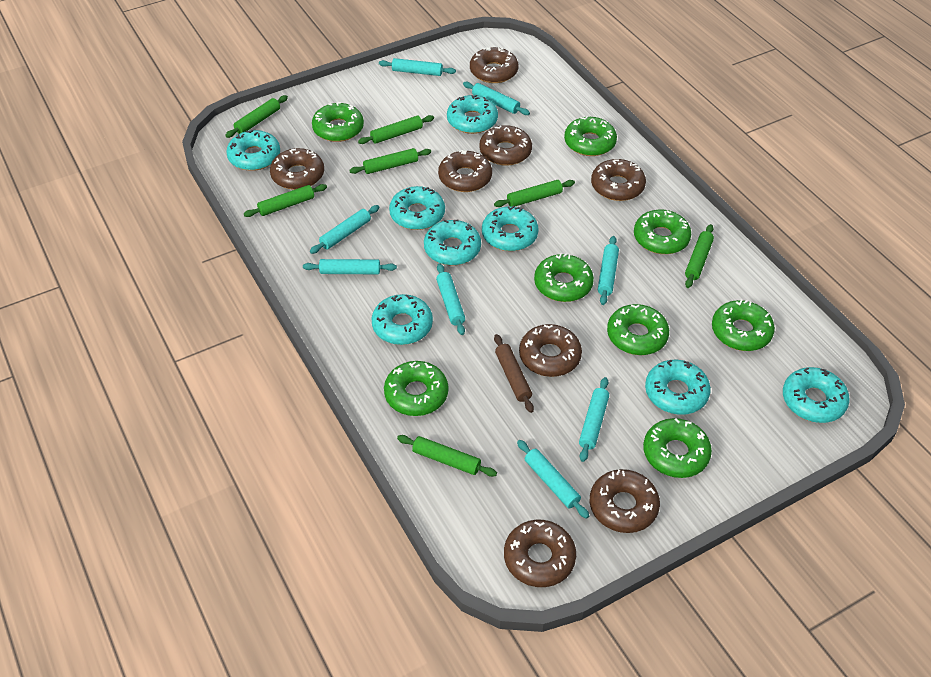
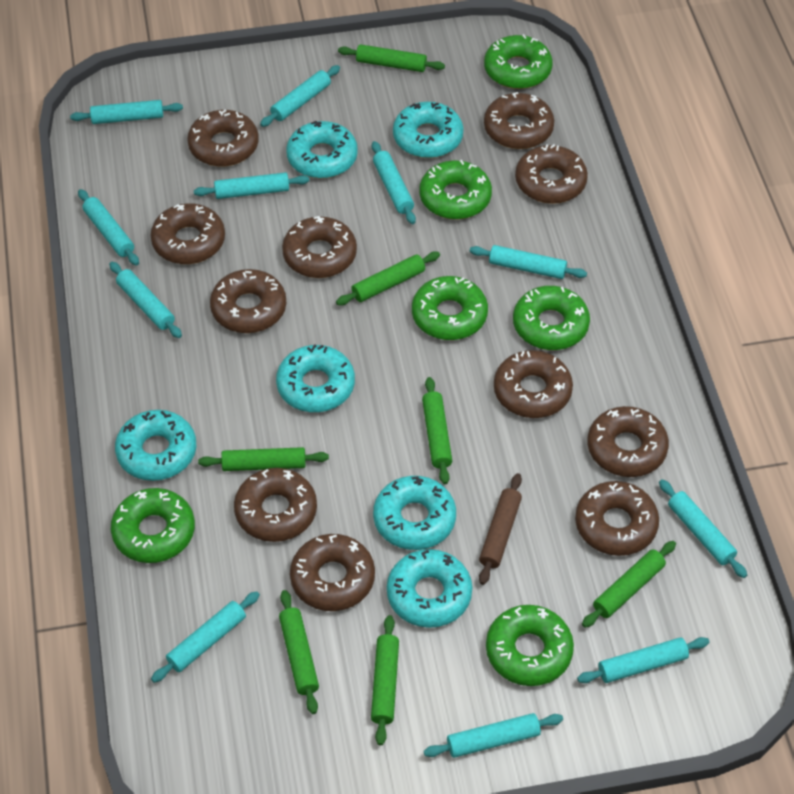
brown donut: 8 -> 11
green donut: 8 -> 6
turquoise donut: 8 -> 6
turquoise rolling pin: 8 -> 11

